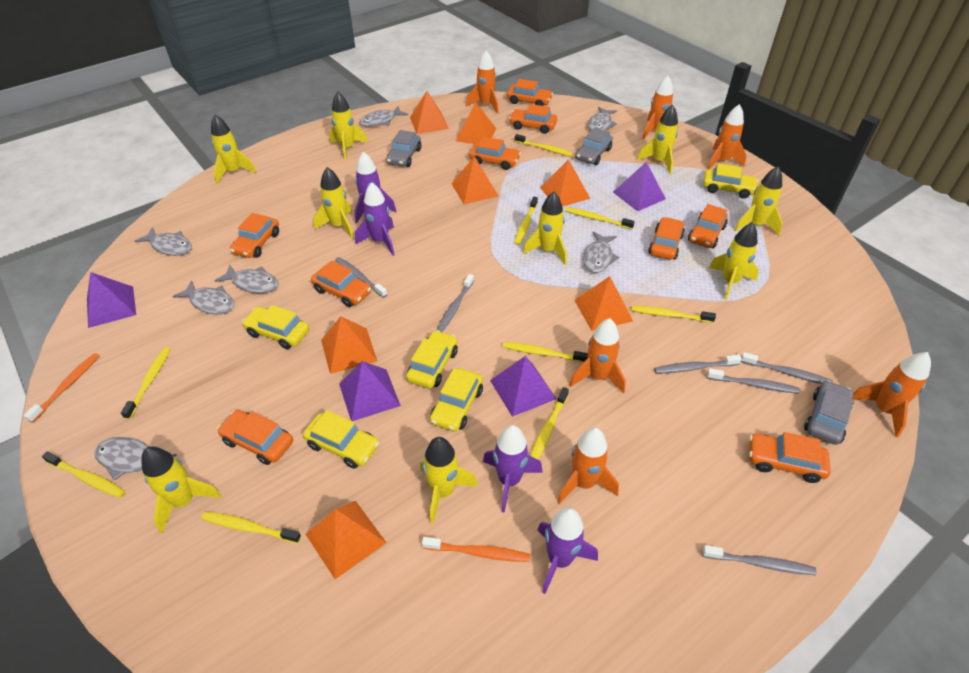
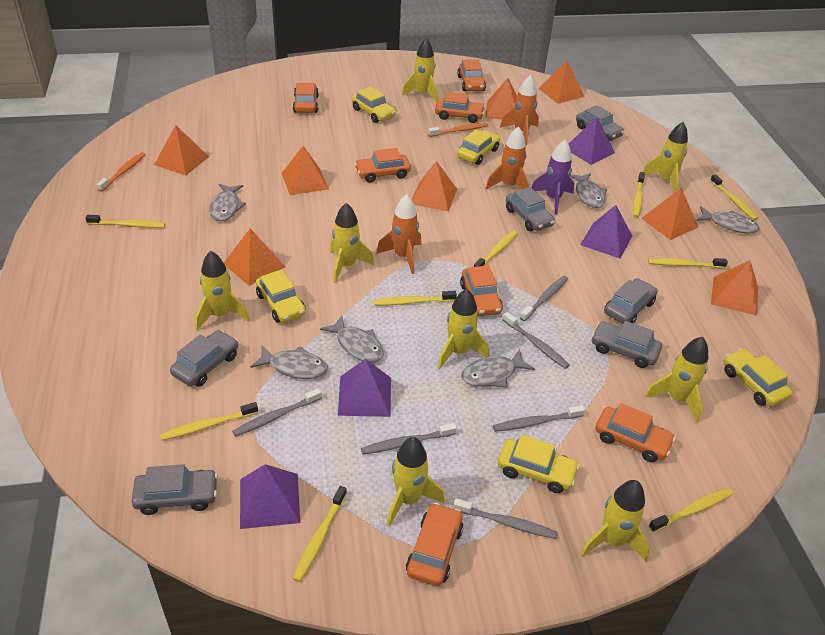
grey car: 3 -> 6
grey fish: 7 -> 6
orange car: 9 -> 7
orange pyramid: 7 -> 8
orange rocket: 6 -> 3
purple rocket: 4 -> 1
yellow rocket: 9 -> 8

